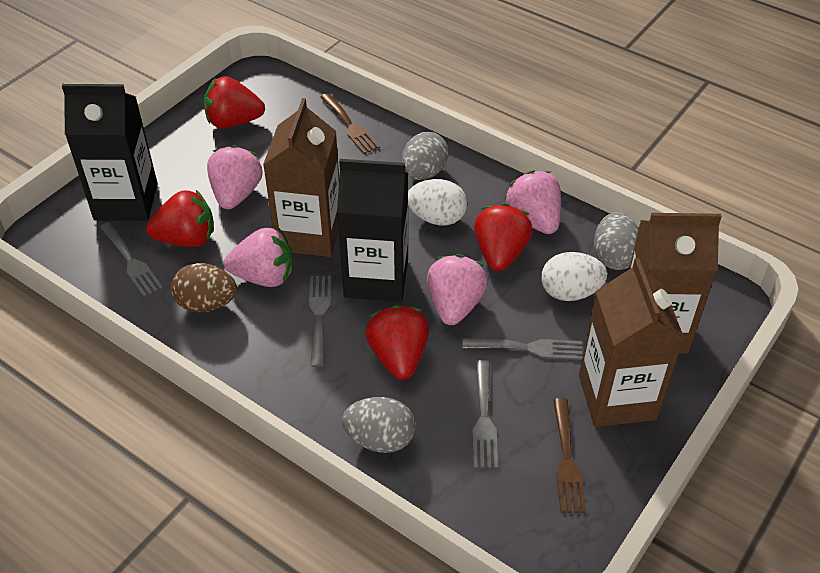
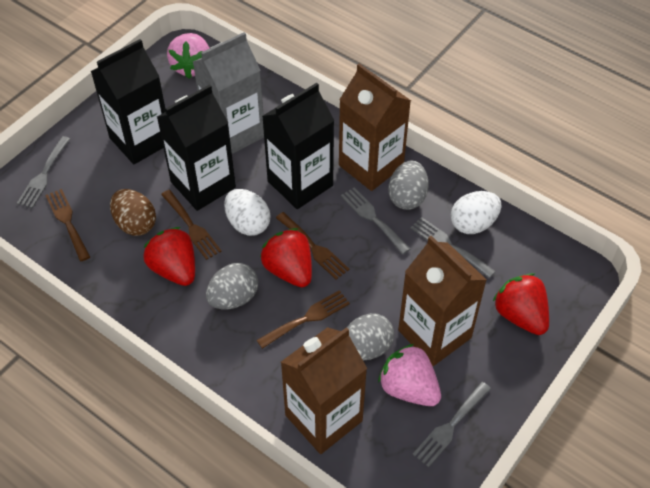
black carton: 2 -> 3
brown fork: 2 -> 4
grey carton: 0 -> 1
pink strawberry: 4 -> 2
red strawberry: 4 -> 3

